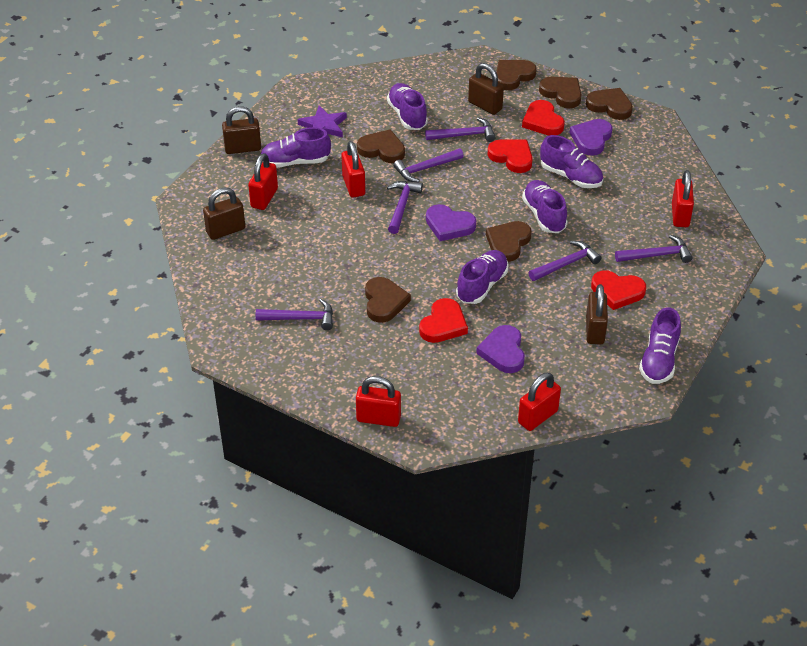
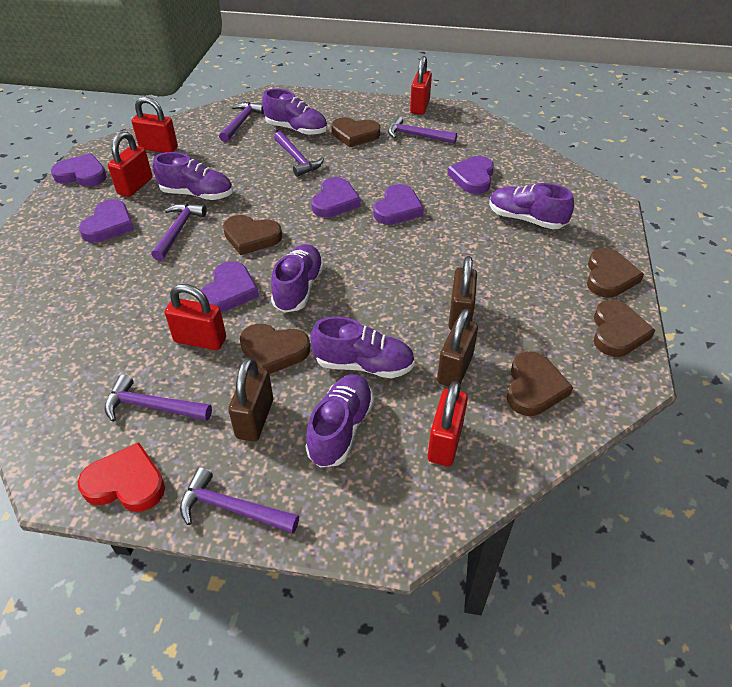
brown padlock: 4 -> 3
purple heart: 3 -> 6
purple star: 1 -> 0
red heart: 4 -> 1

